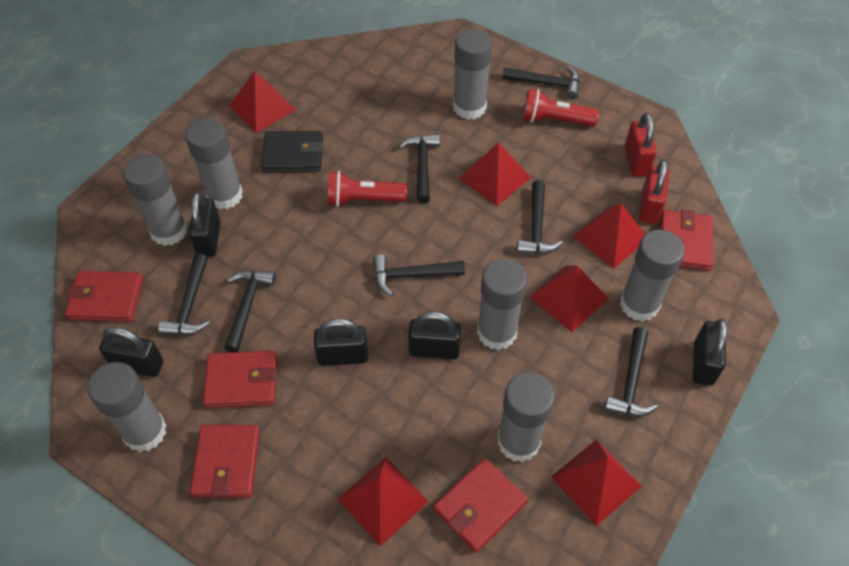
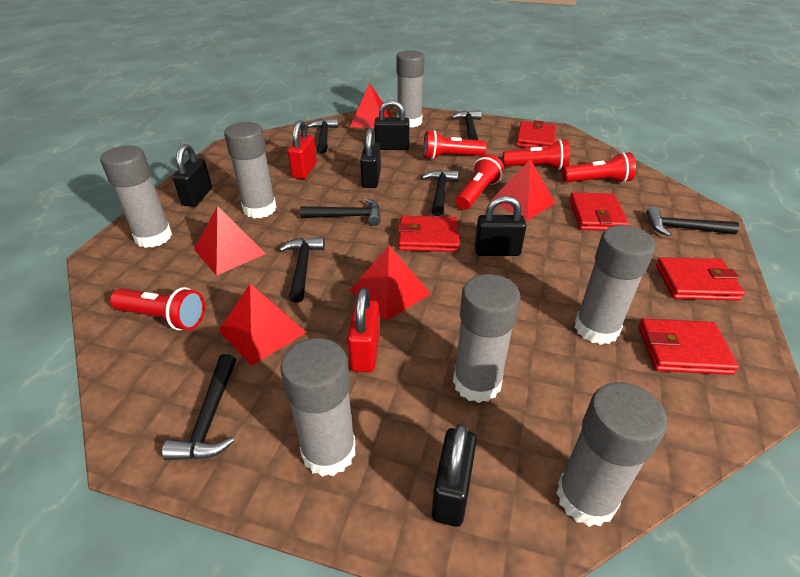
black wallet: 1 -> 0
red flashlight: 2 -> 5
red pyramid: 6 -> 5

